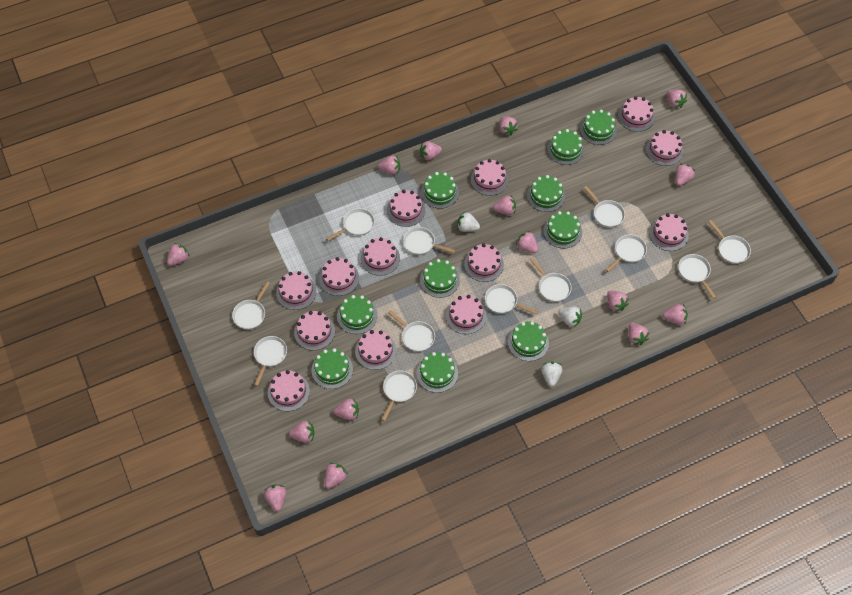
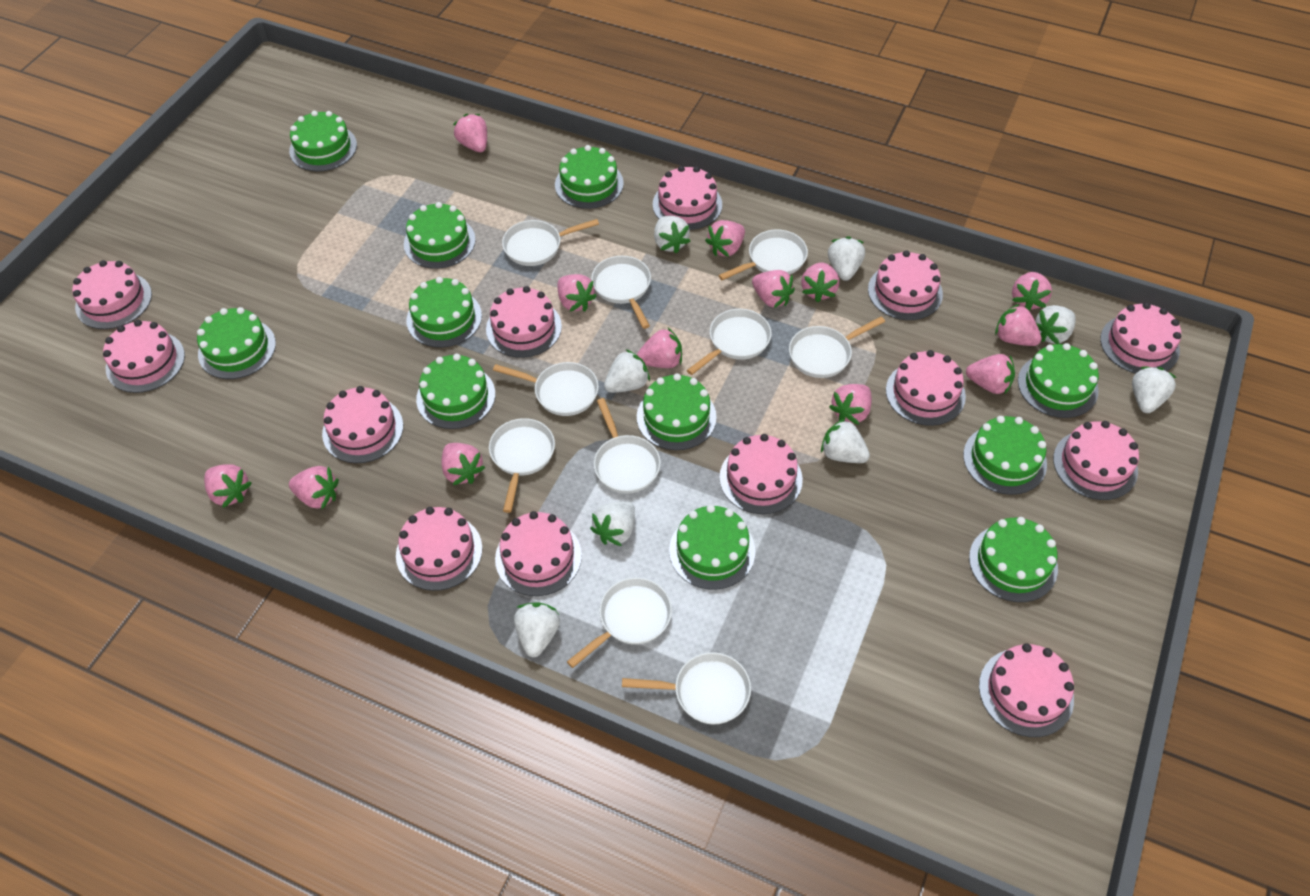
green cake: 10 -> 11
pink strawberry: 15 -> 13
white pan: 12 -> 10
white strawberry: 3 -> 8

